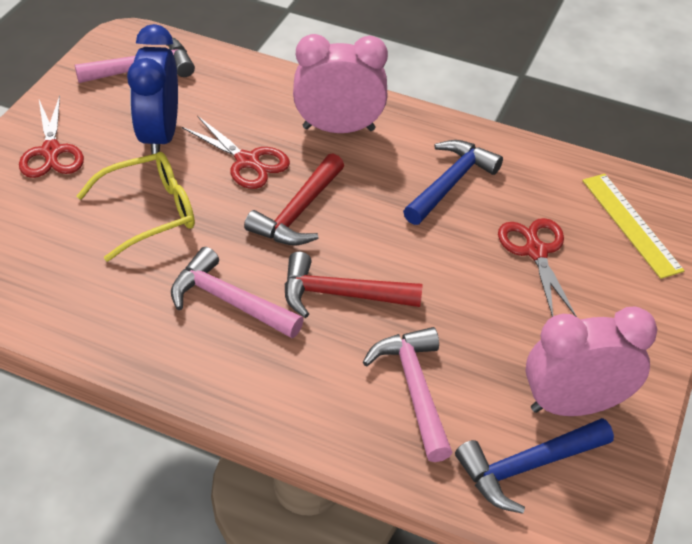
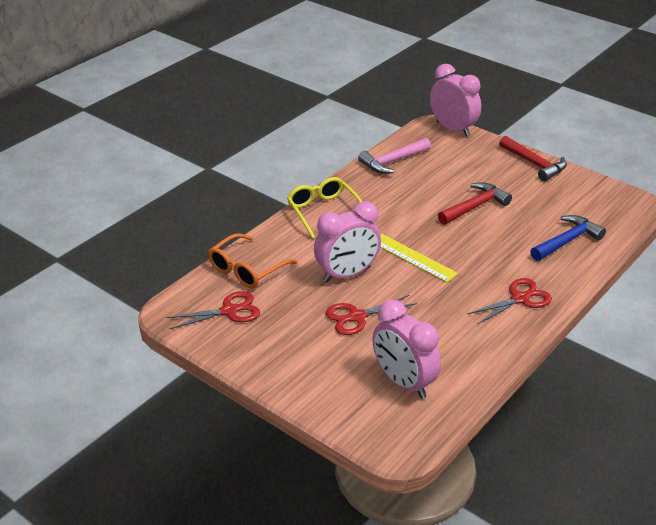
blue clock: 1 -> 0
blue hammer: 2 -> 1
orange glasses: 0 -> 1
pink clock: 2 -> 3
pink hammer: 3 -> 1

